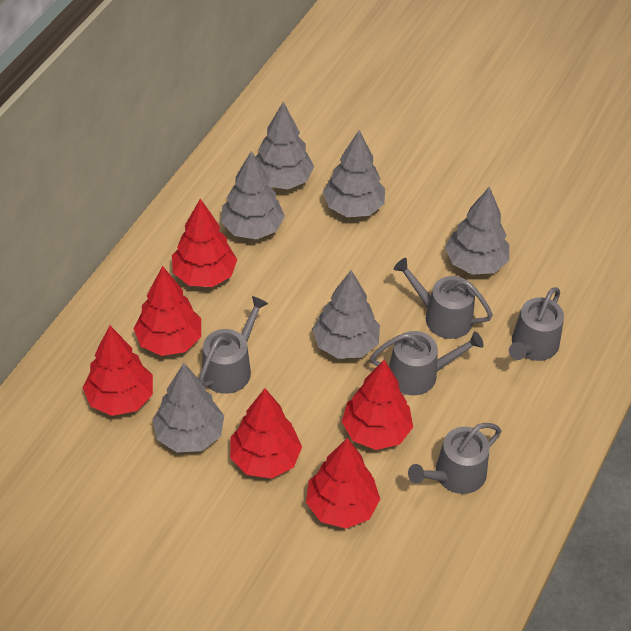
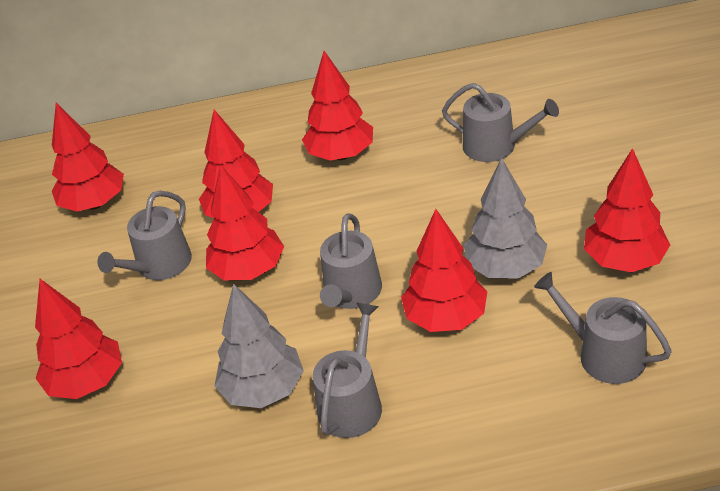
grey tree: 6 -> 2
red tree: 6 -> 7

